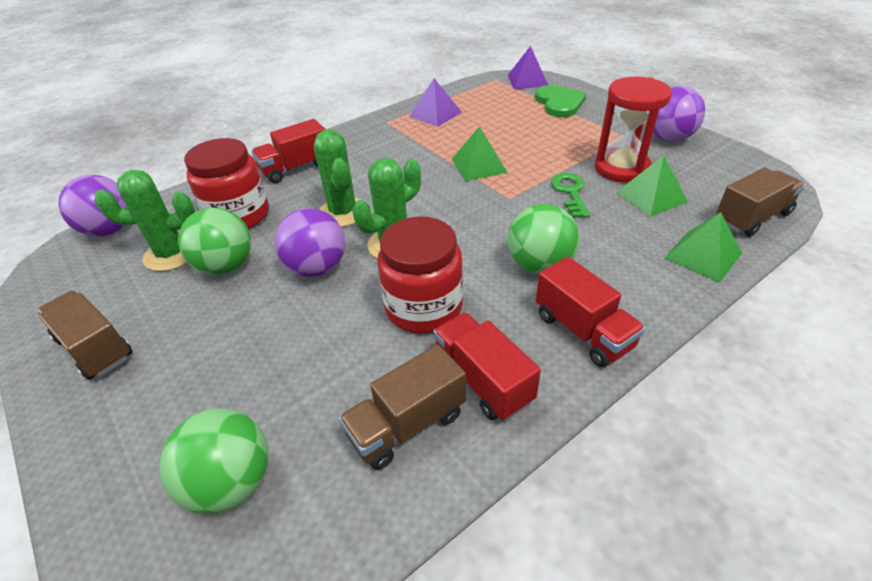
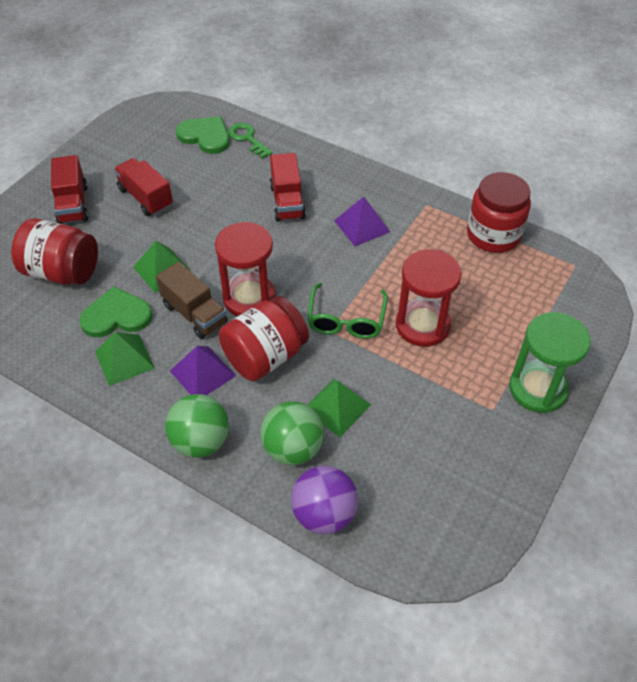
brown truck: 3 -> 1
green ball: 3 -> 2
green cactus: 3 -> 0
green glasses: 0 -> 1
green heart: 1 -> 2
green hourglass: 0 -> 1
purple ball: 3 -> 1
red hourglass: 1 -> 2
red jar: 2 -> 3

